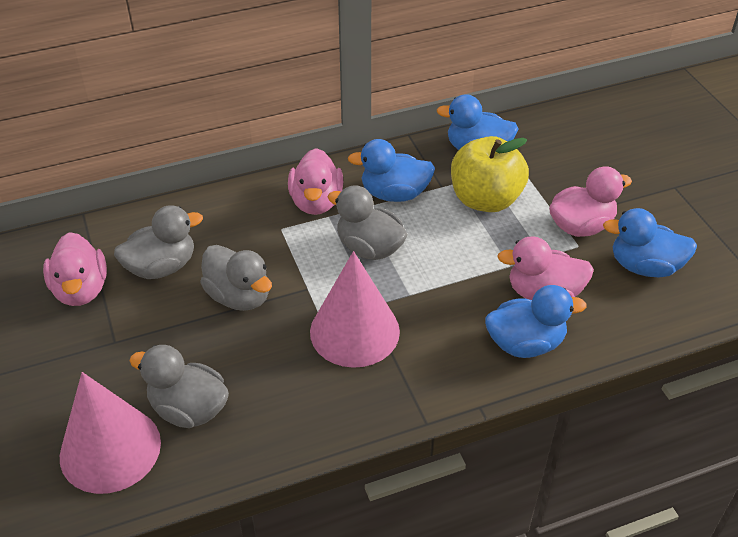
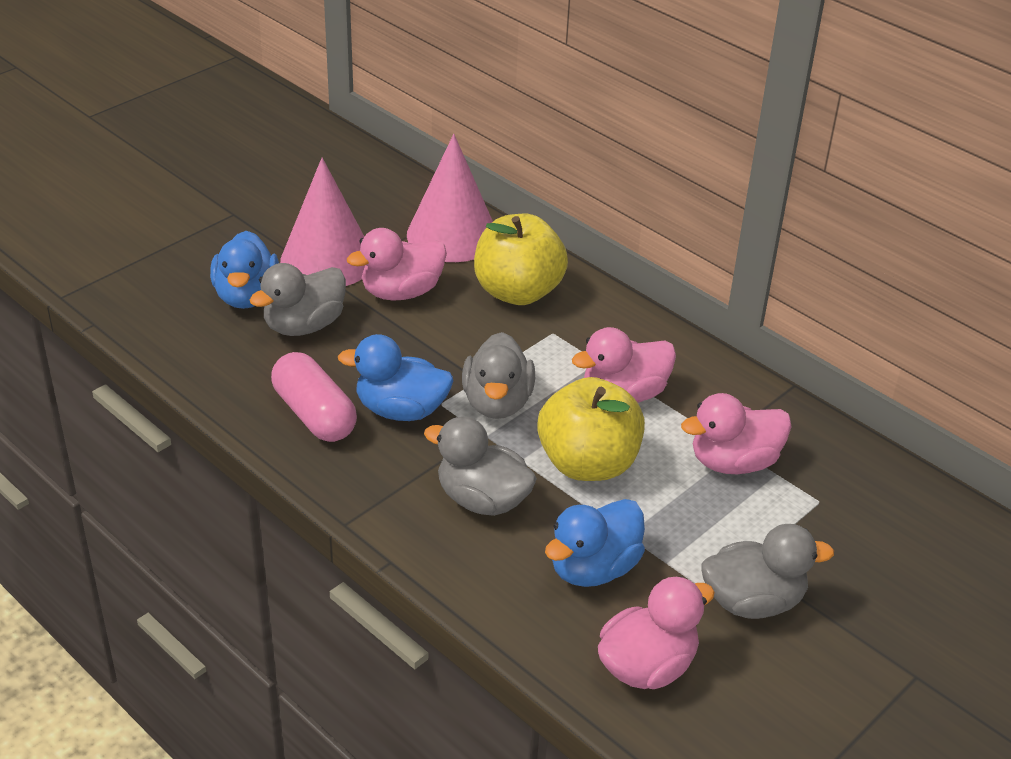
blue duck: 4 -> 3
pink capsule: 0 -> 1
yellow apple: 1 -> 2

